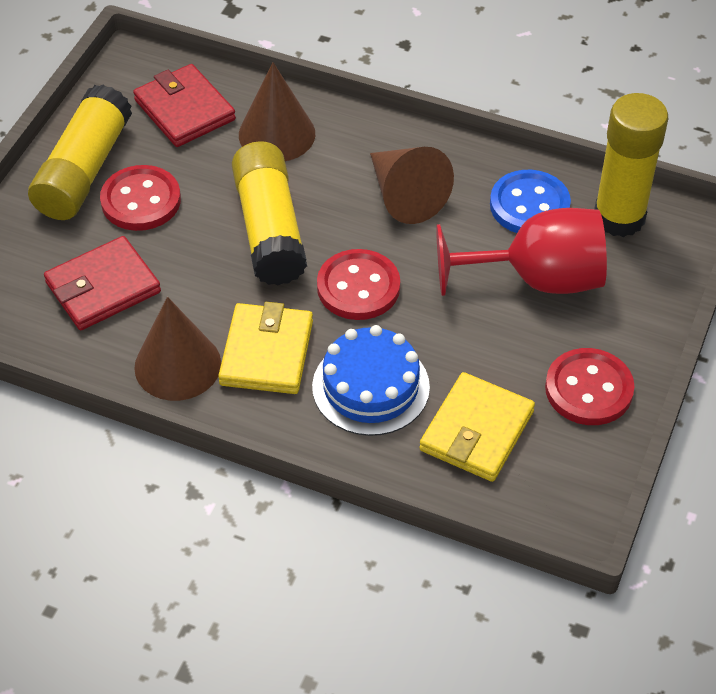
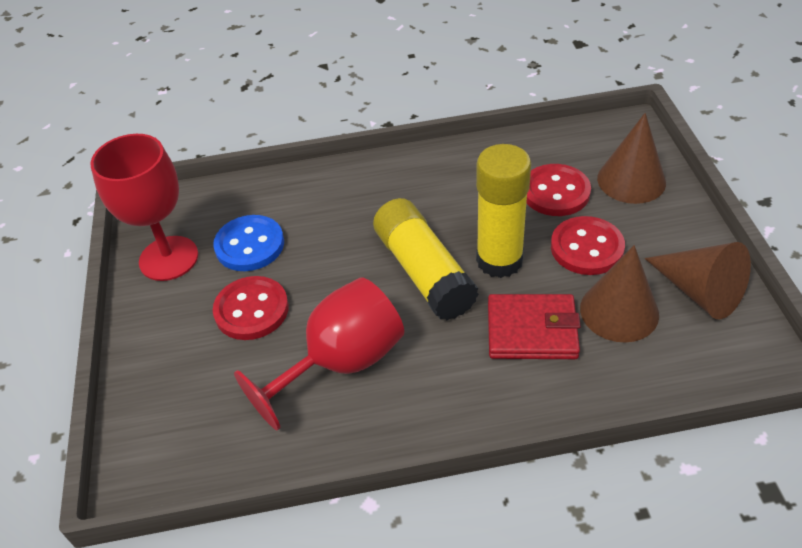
blue cake: 1 -> 0
red goblet: 1 -> 2
red wallet: 2 -> 1
yellow glue stick: 3 -> 2
yellow wallet: 2 -> 0

